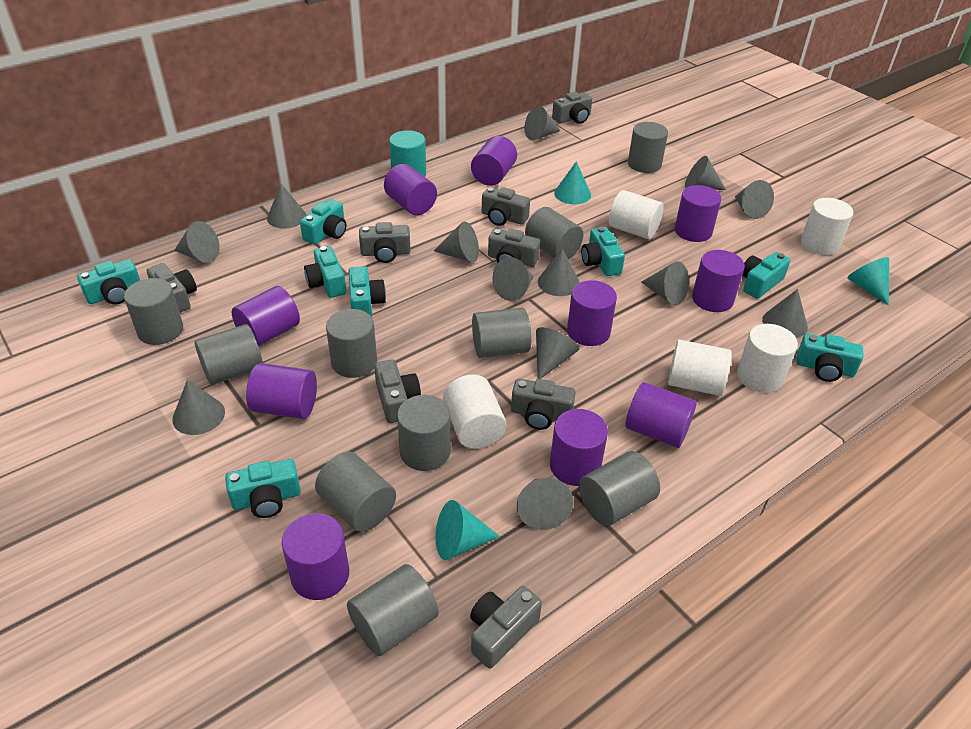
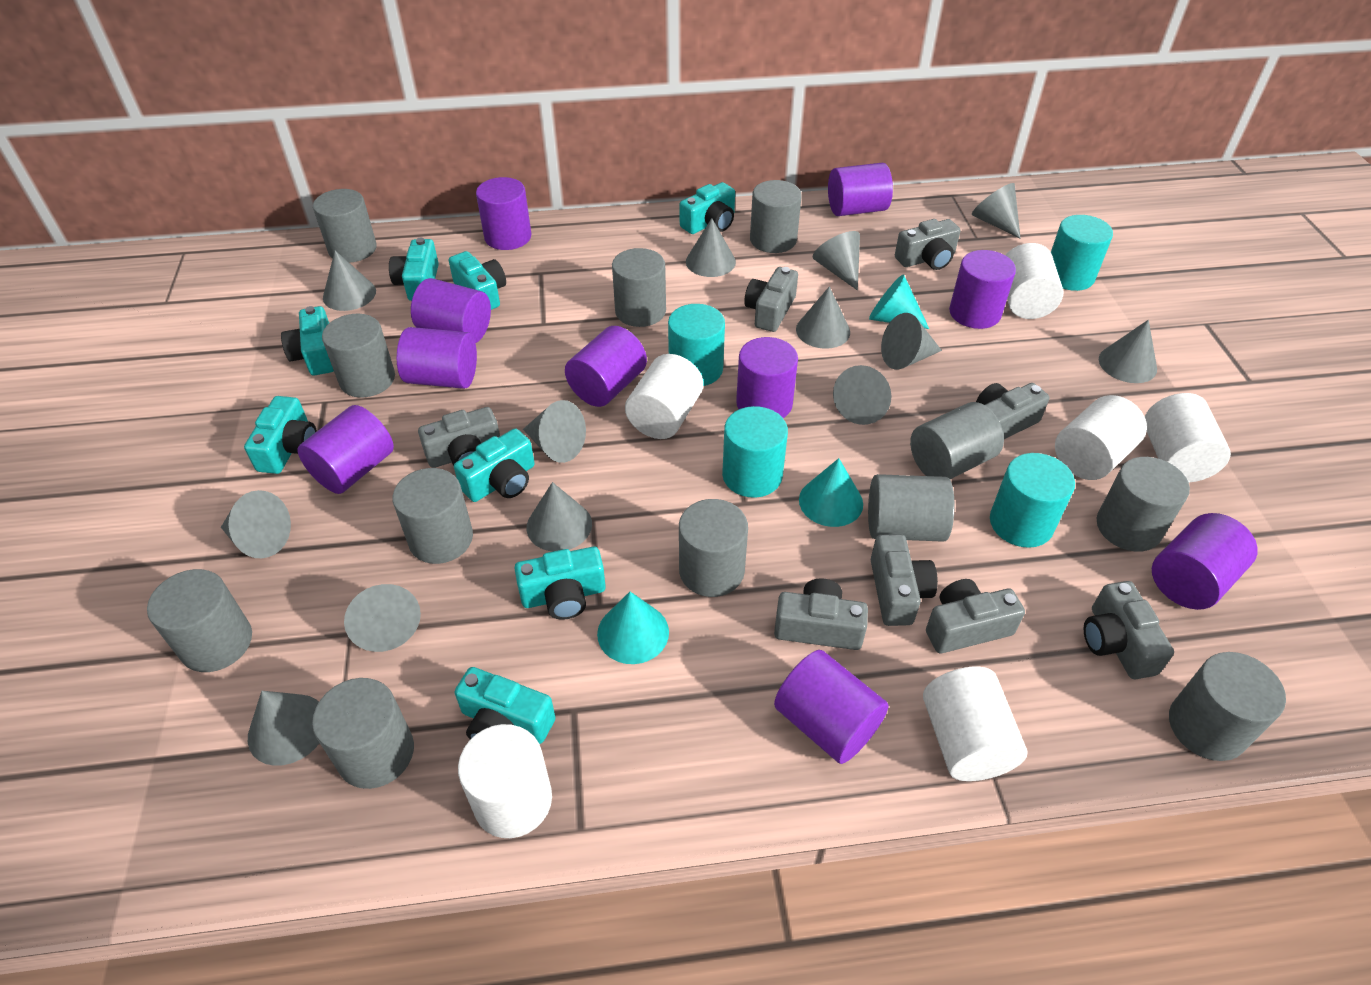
grey cylinder: 10 -> 12
turquoise cylinder: 1 -> 4
white cylinder: 5 -> 6

